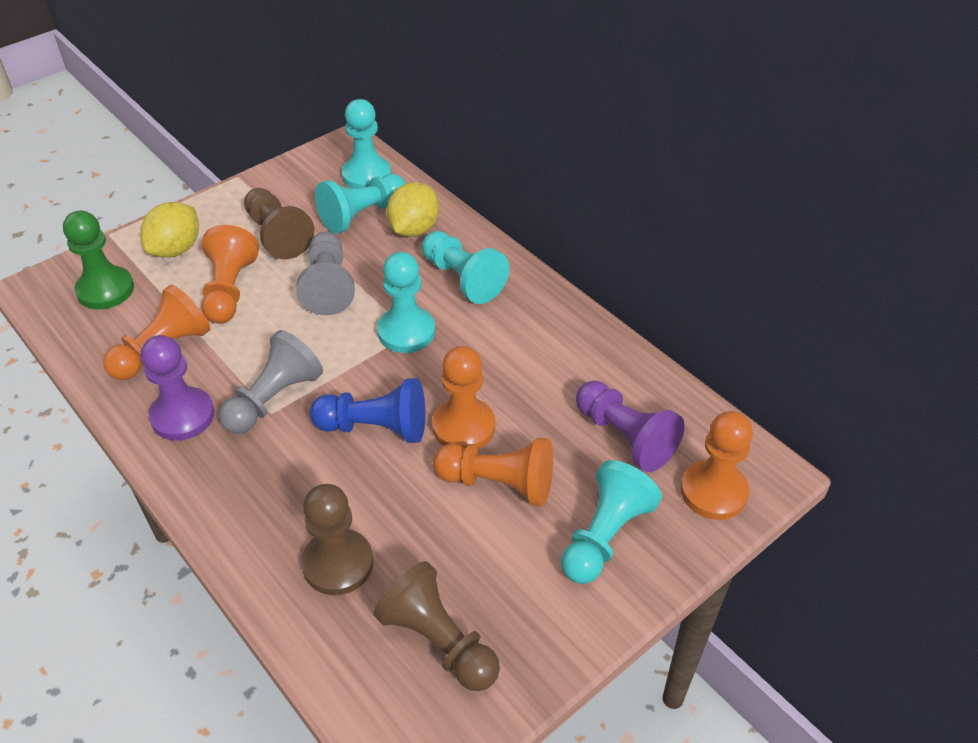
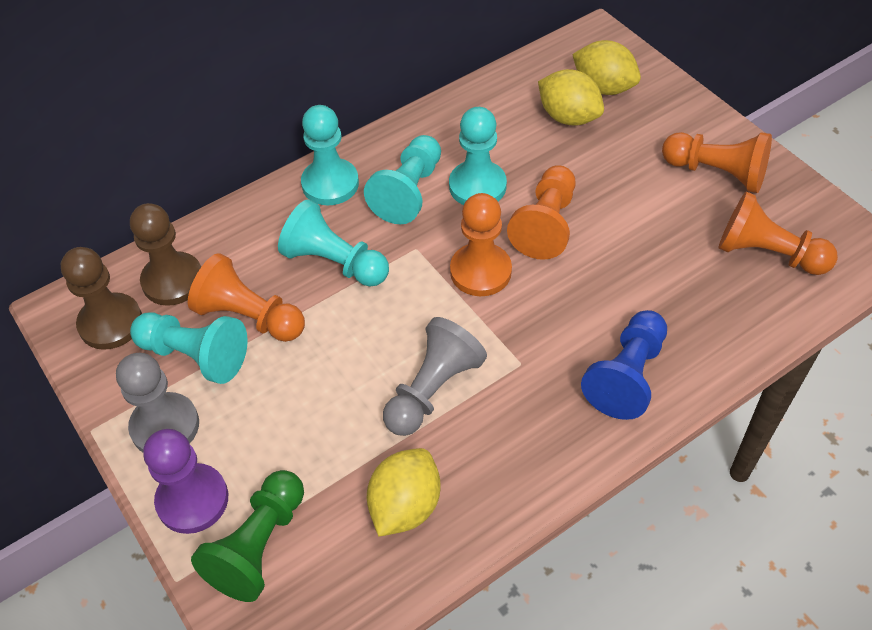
brown pawn: 3 -> 2
purple pawn: 2 -> 1
yellow lemon: 2 -> 3

